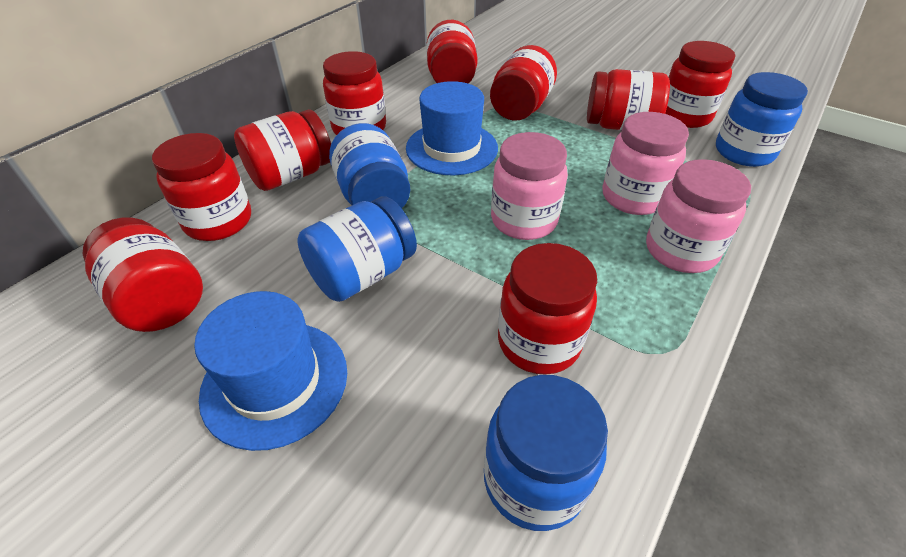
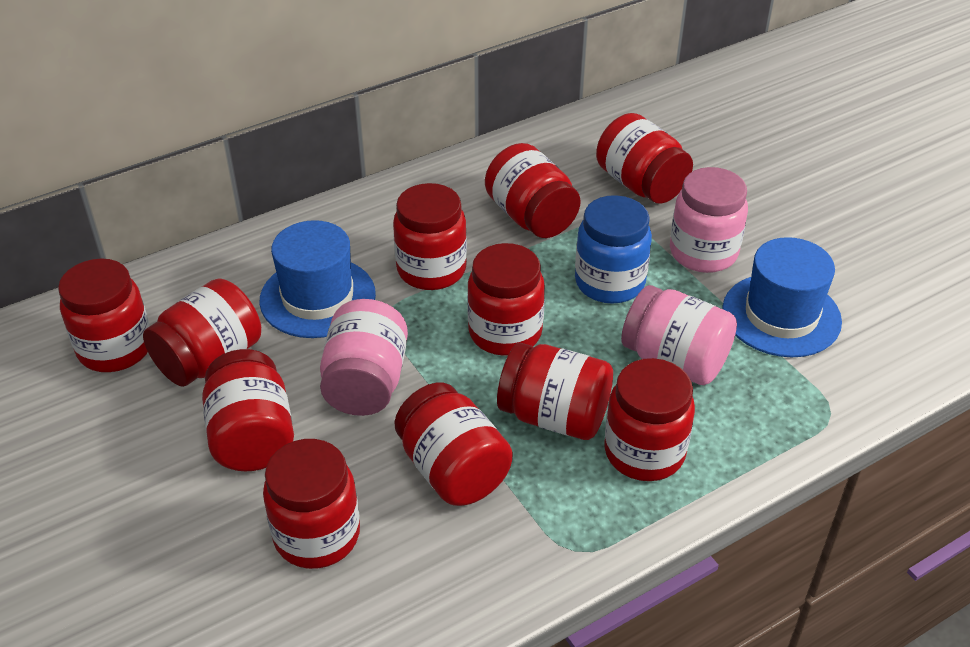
blue jar: 4 -> 1
red jar: 9 -> 11

